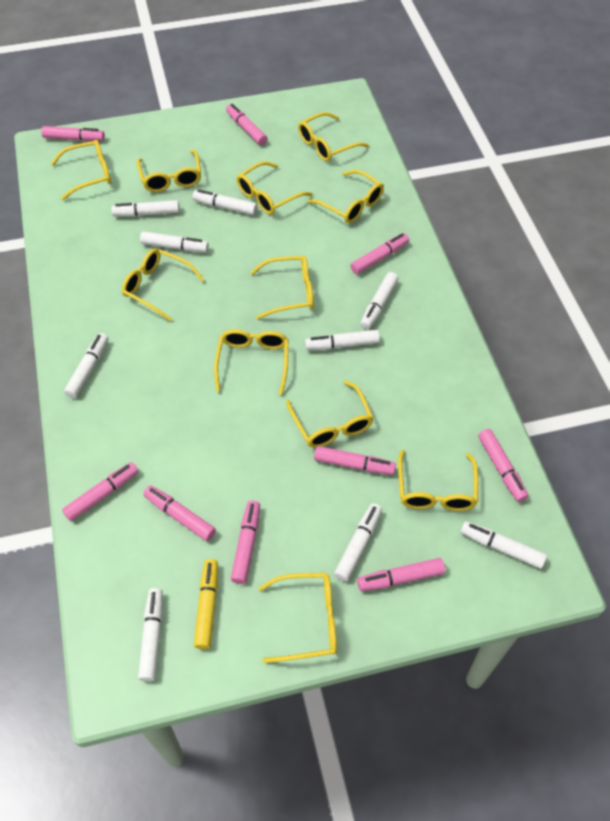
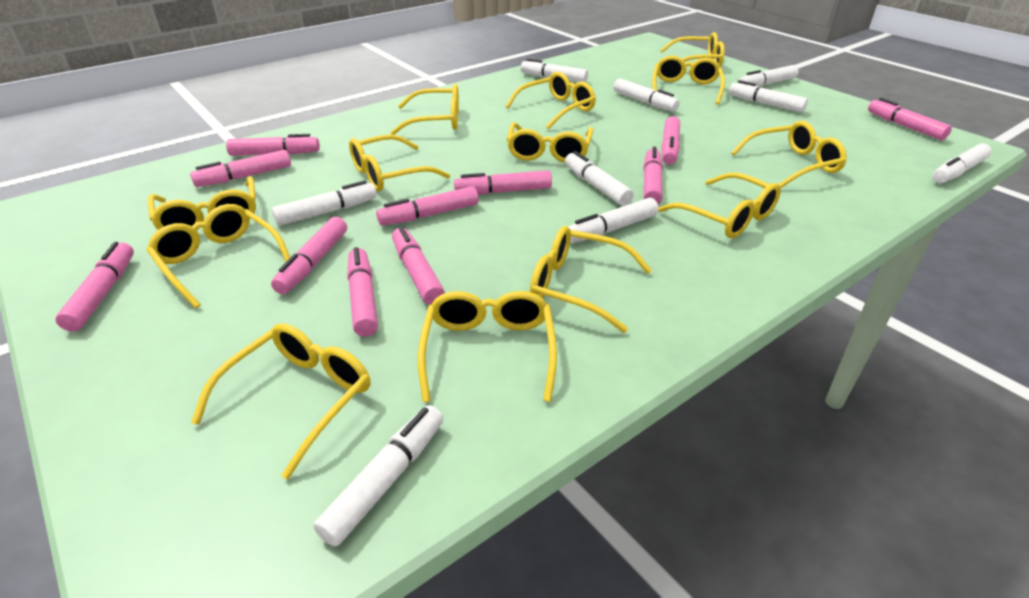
pink marker: 9 -> 11
yellow glasses: 11 -> 13
yellow marker: 1 -> 0

